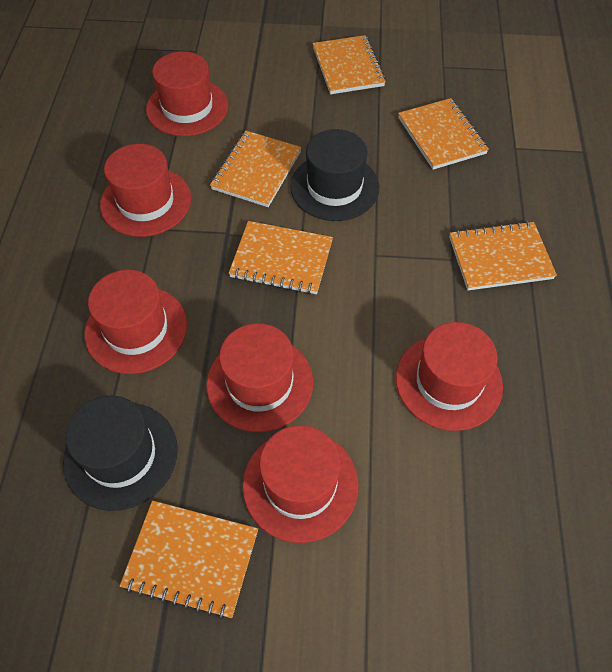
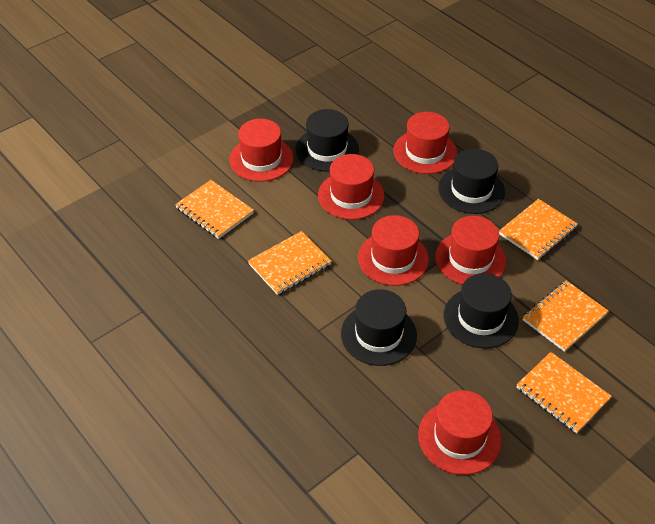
black hat: 2 -> 4
orange notebook: 6 -> 5

